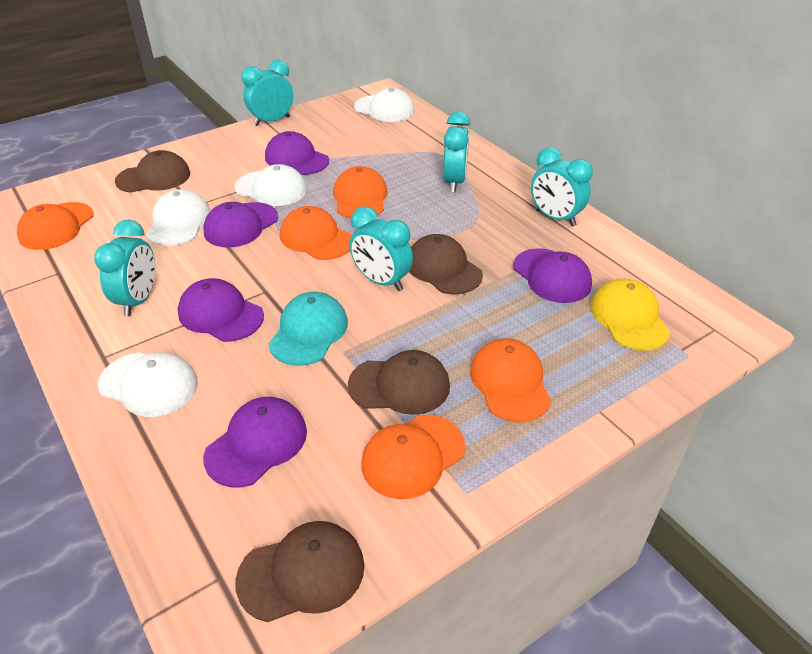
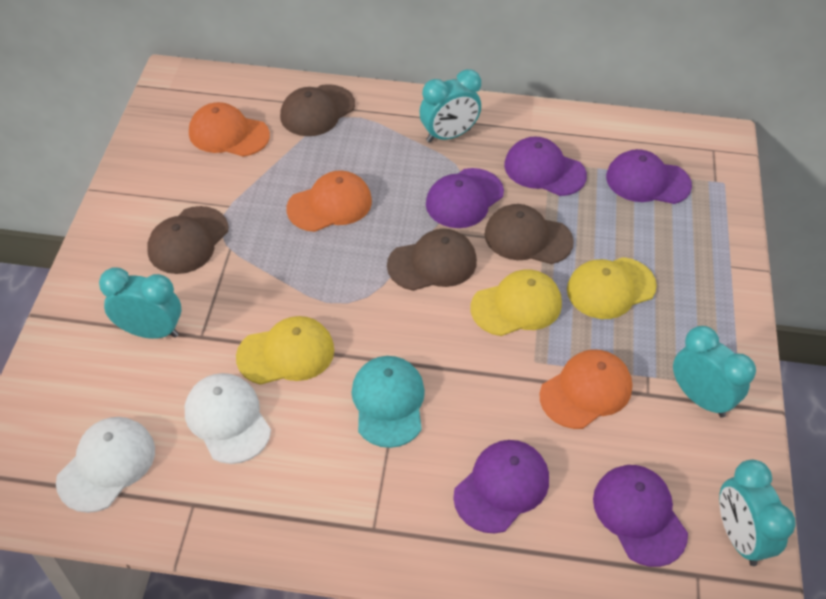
orange cap: 5 -> 3
turquoise clock: 5 -> 4
white cap: 4 -> 2
yellow cap: 1 -> 3

